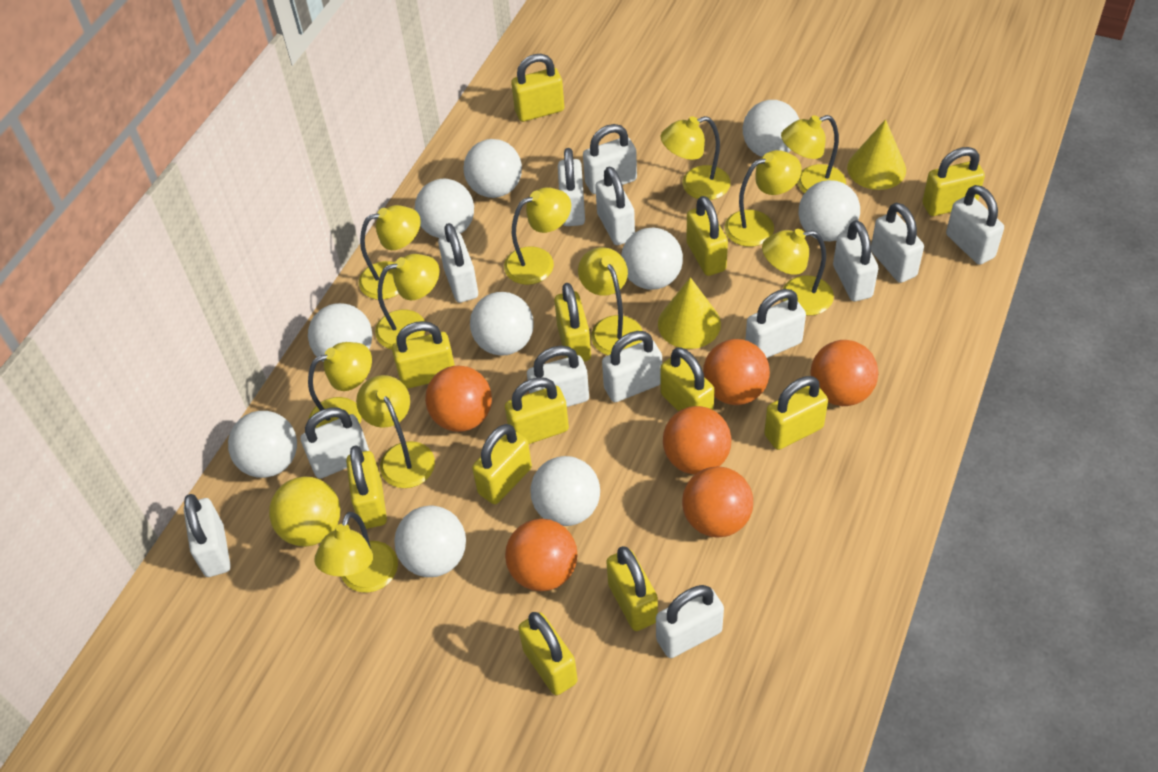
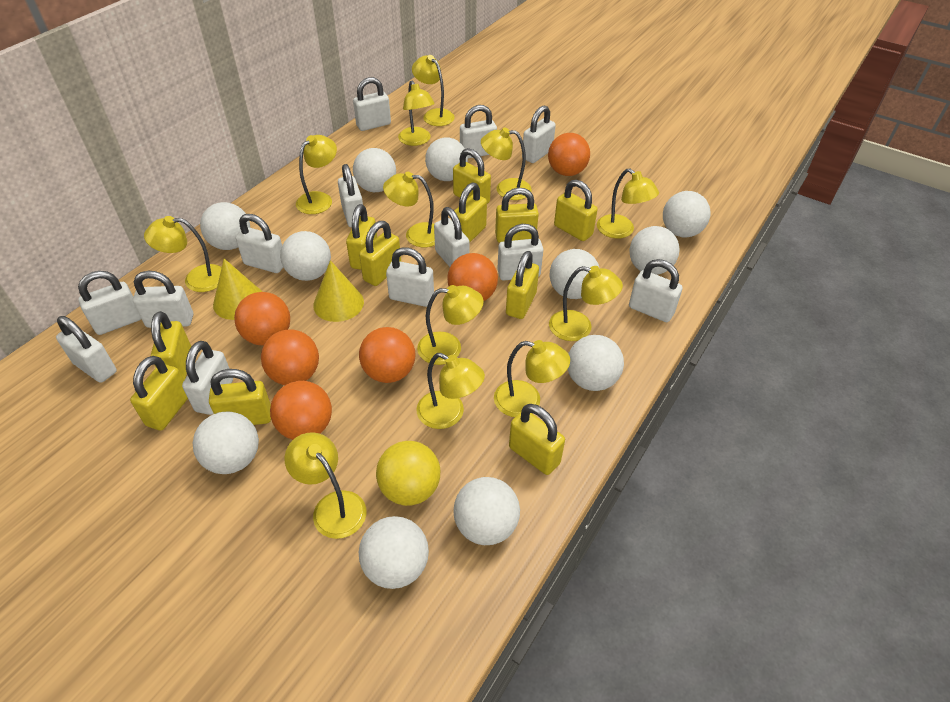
white ball: 10 -> 11
yellow lamp: 11 -> 12
yellow padlock: 12 -> 11

